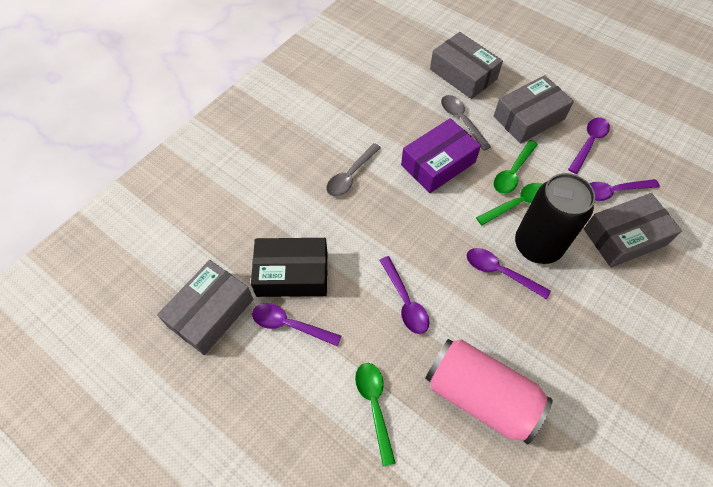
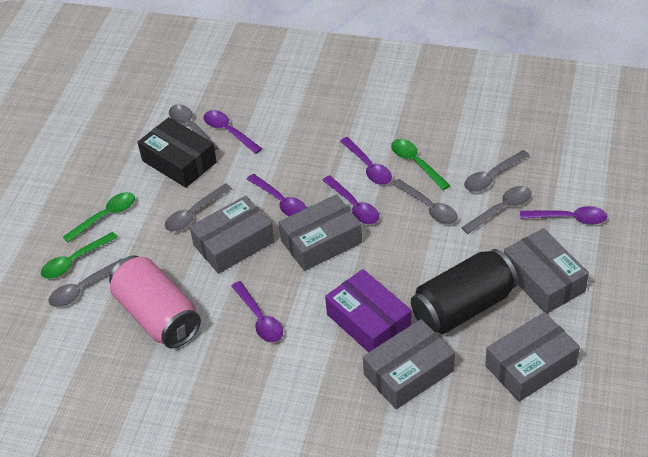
grey box: 4 -> 5
grey spoon: 2 -> 6
purple spoon: 5 -> 6

